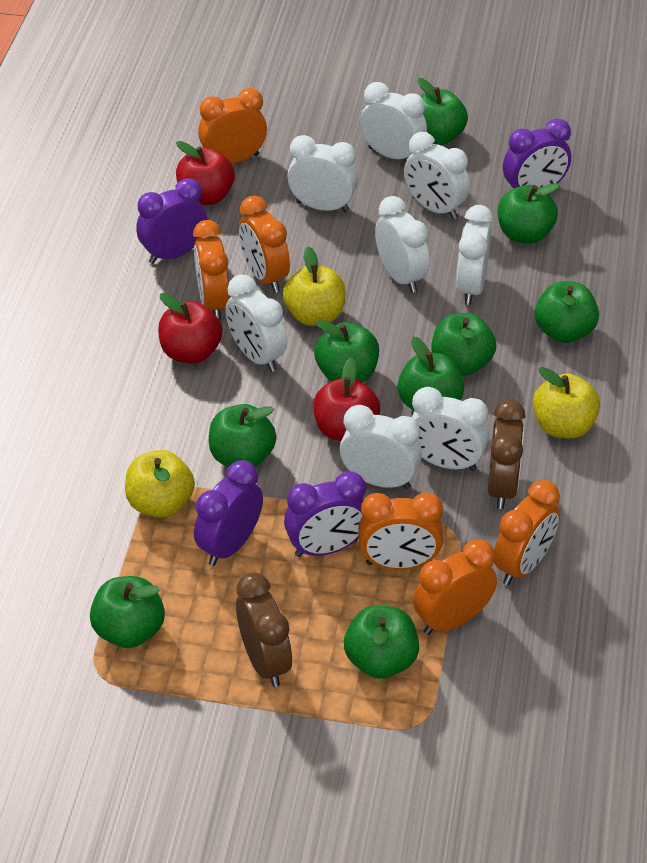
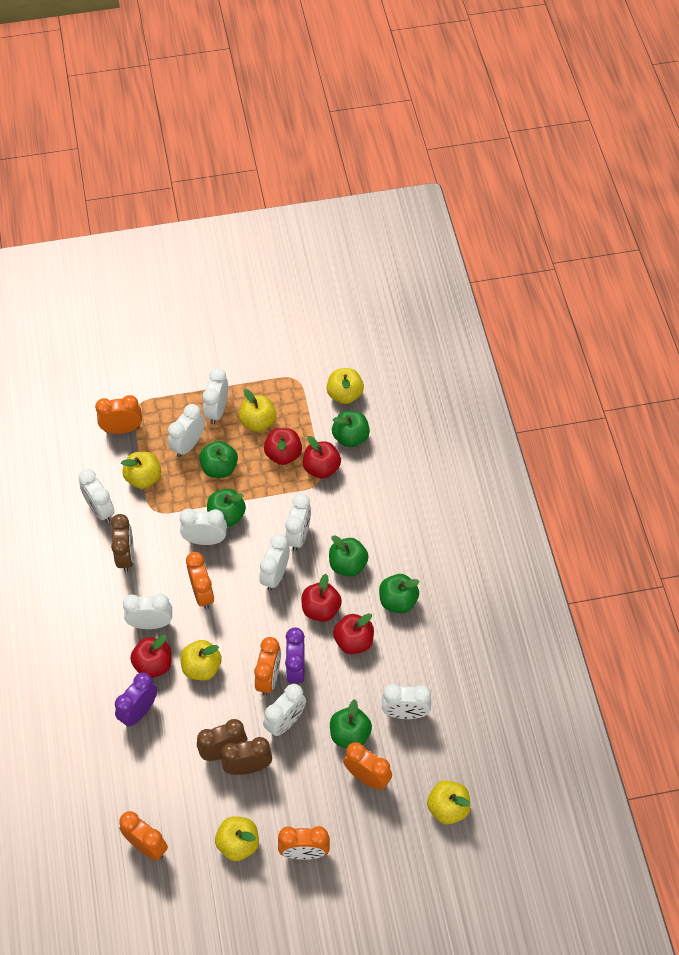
brown clock: 2 -> 3
green apple: 9 -> 6
purple clock: 4 -> 2
red apple: 3 -> 5
white clock: 8 -> 9
yellow apple: 3 -> 6

